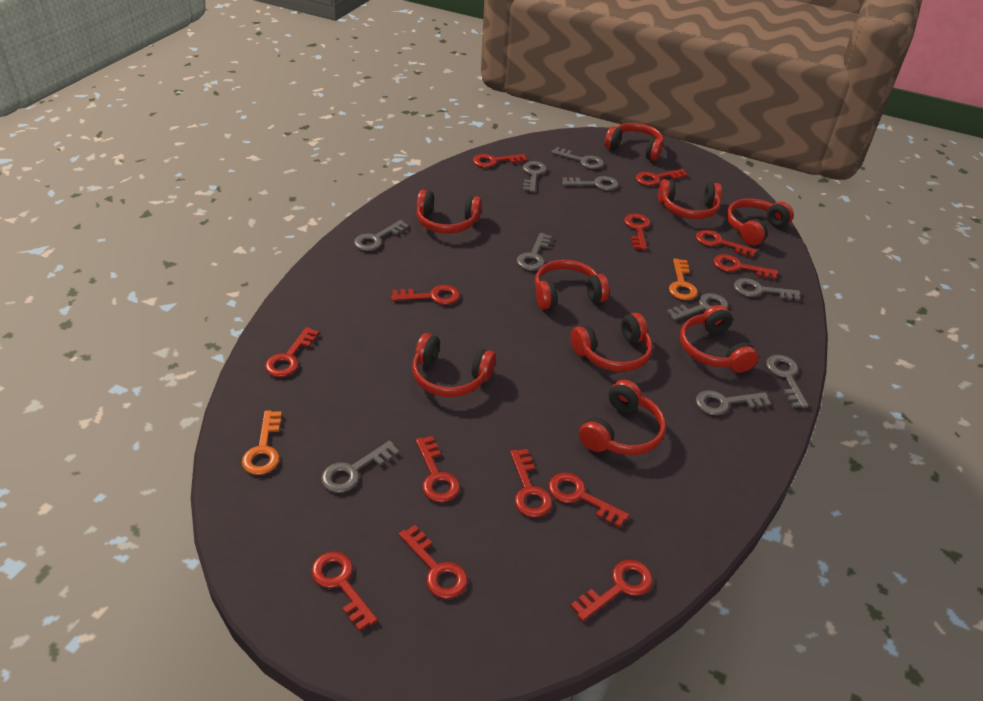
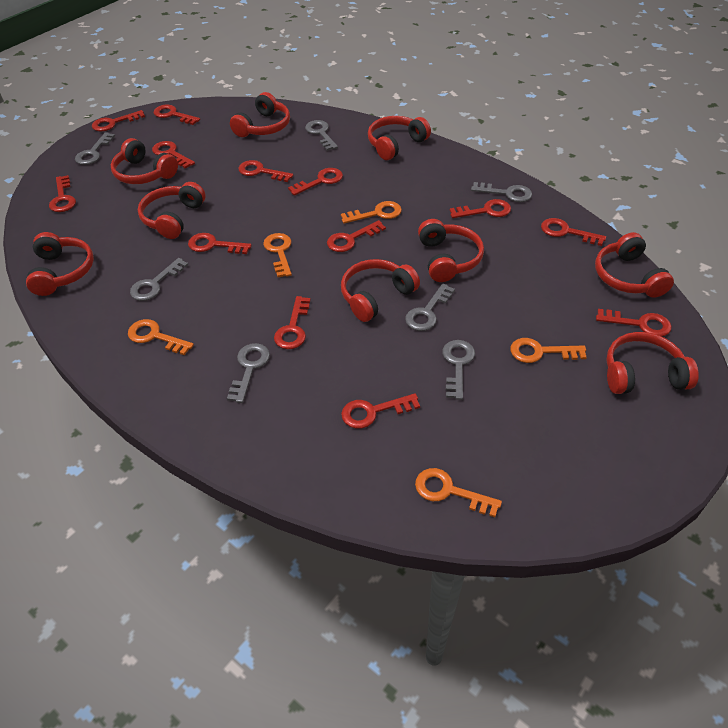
grey key: 10 -> 7
orange key: 2 -> 5

